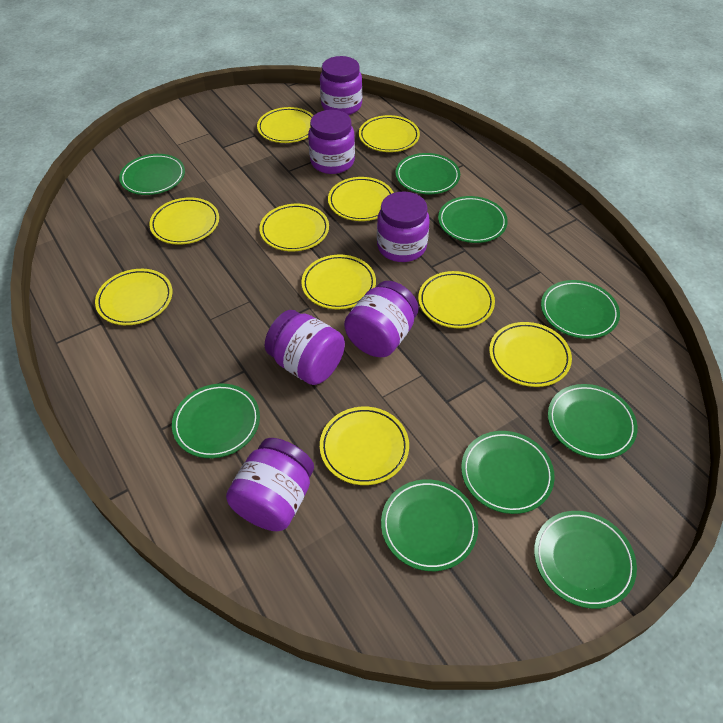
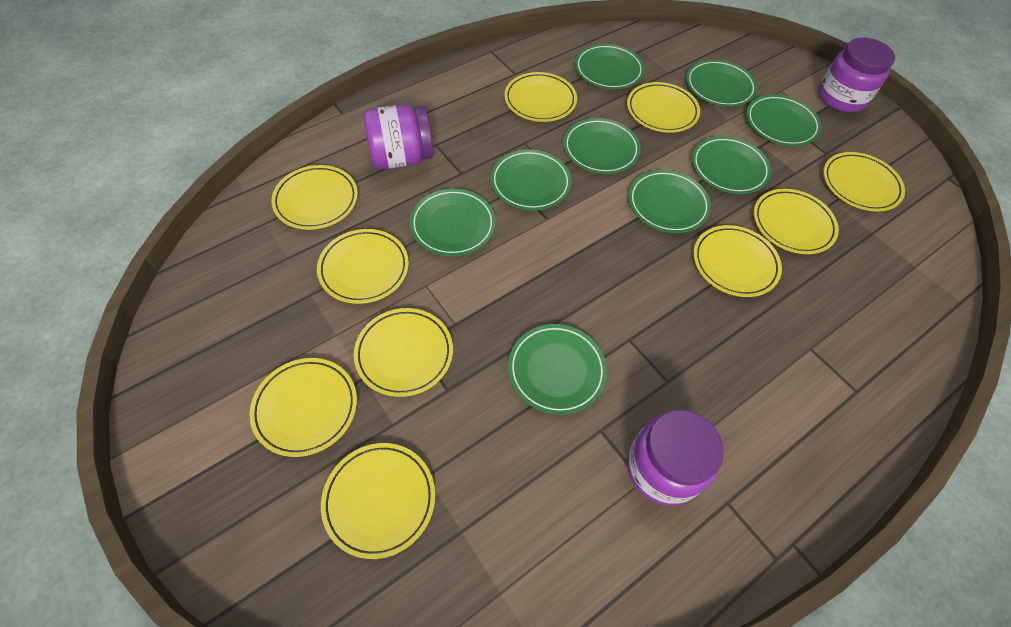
purple jar: 6 -> 3

